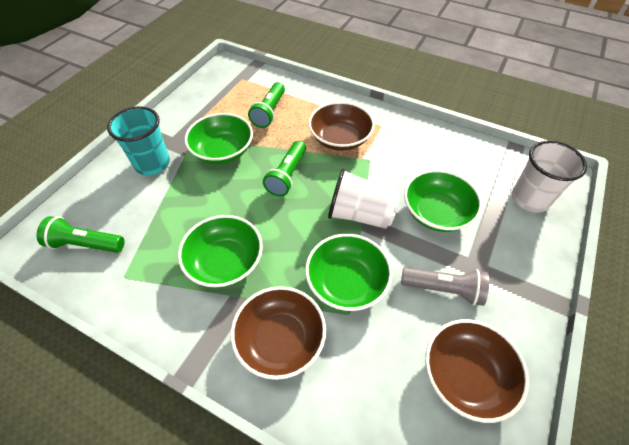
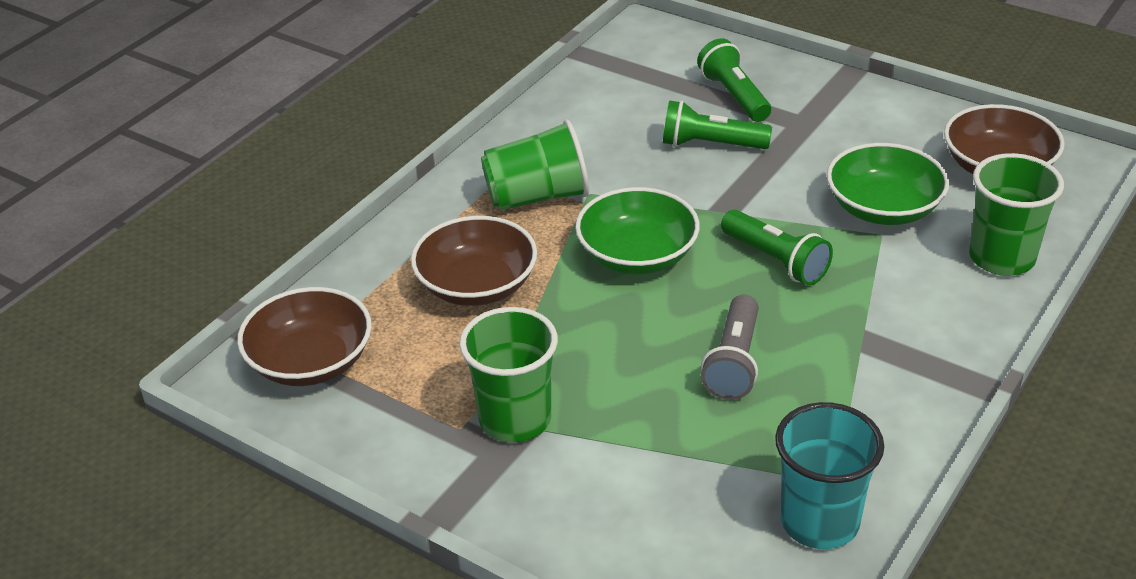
green bowl: 4 -> 2
green cup: 0 -> 3
white cup: 2 -> 0

